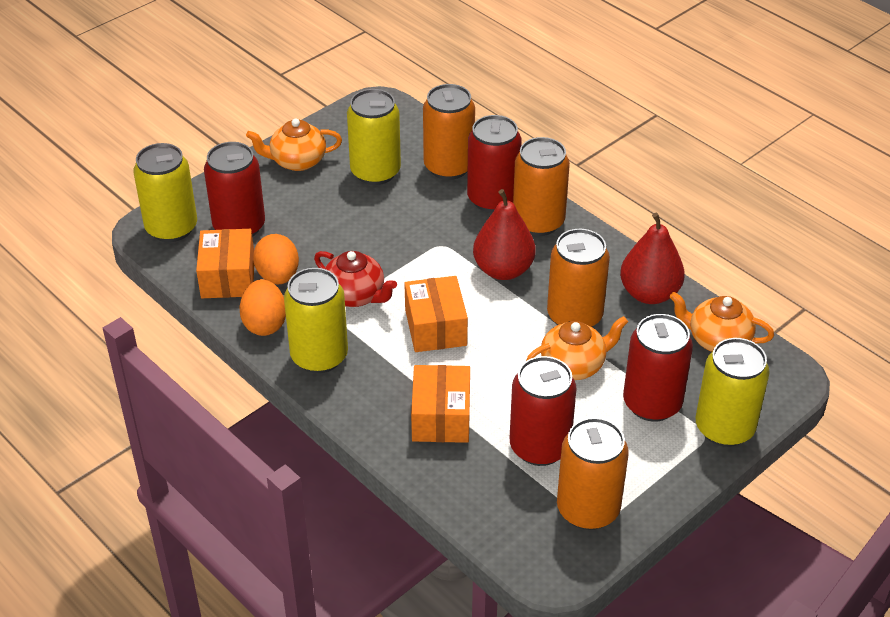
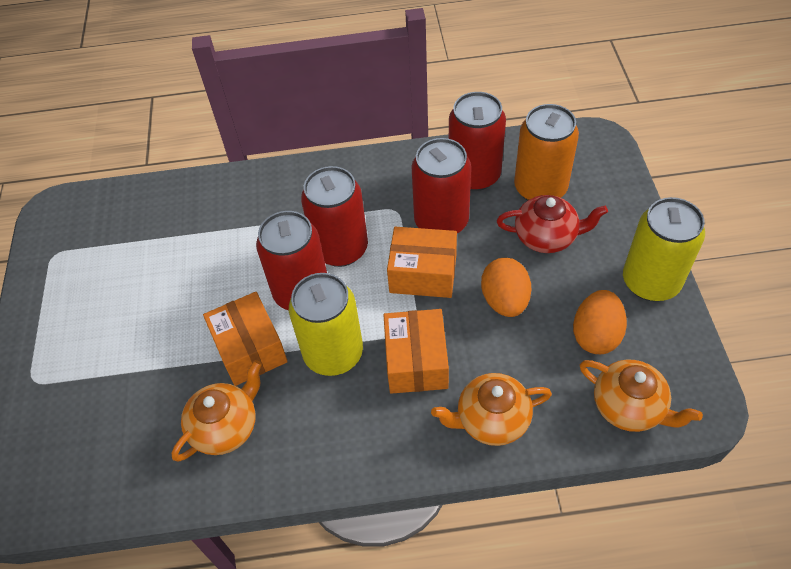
orange can: 4 -> 1
red pear: 2 -> 0
yellow can: 4 -> 2

